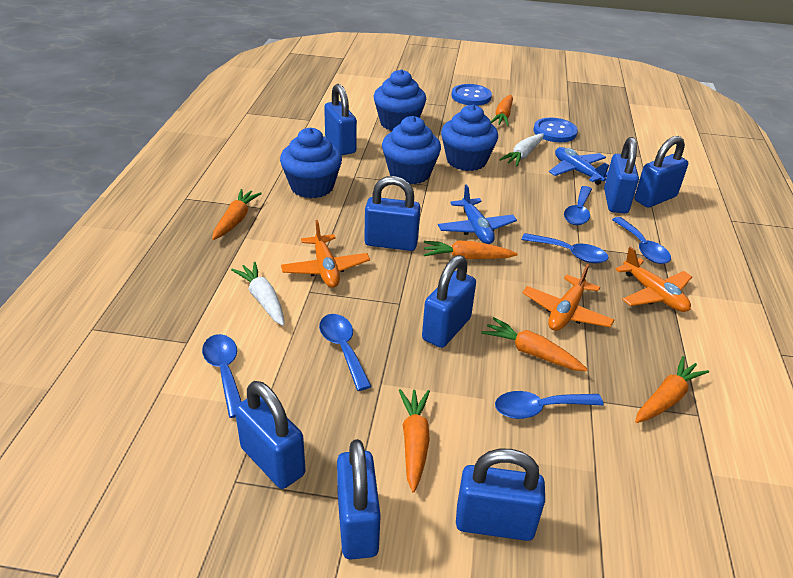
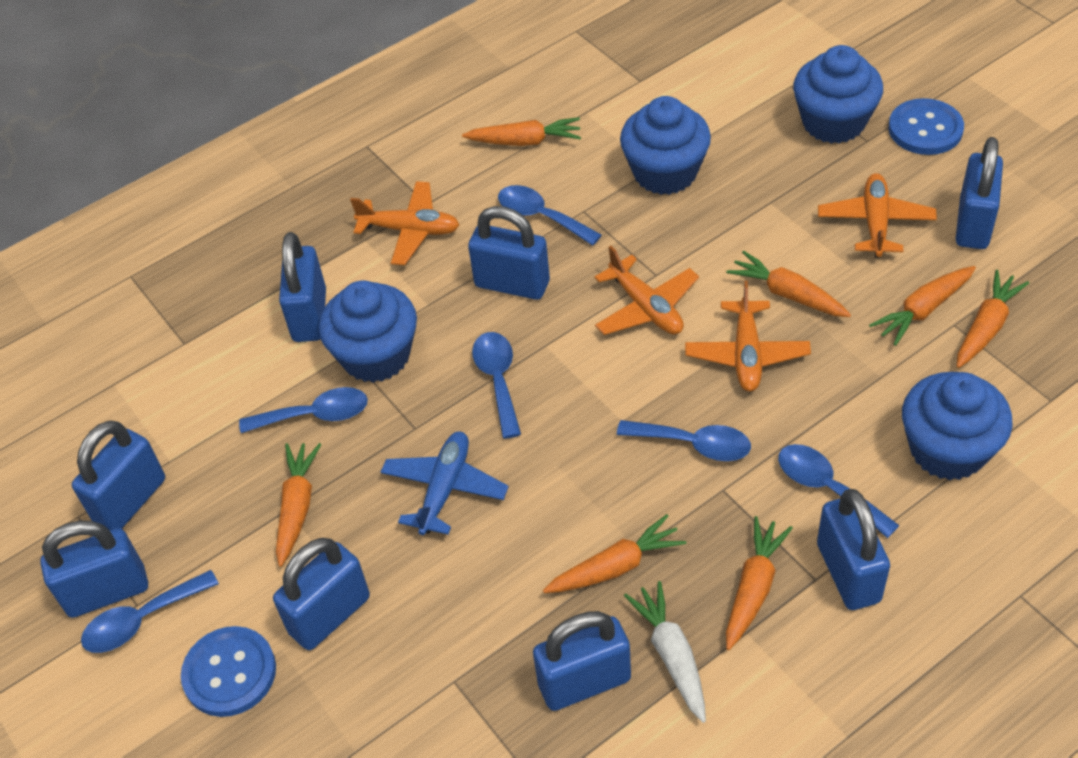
blue plane: 2 -> 1
orange carrot: 6 -> 7
orange plane: 3 -> 4
white carrot: 2 -> 1

